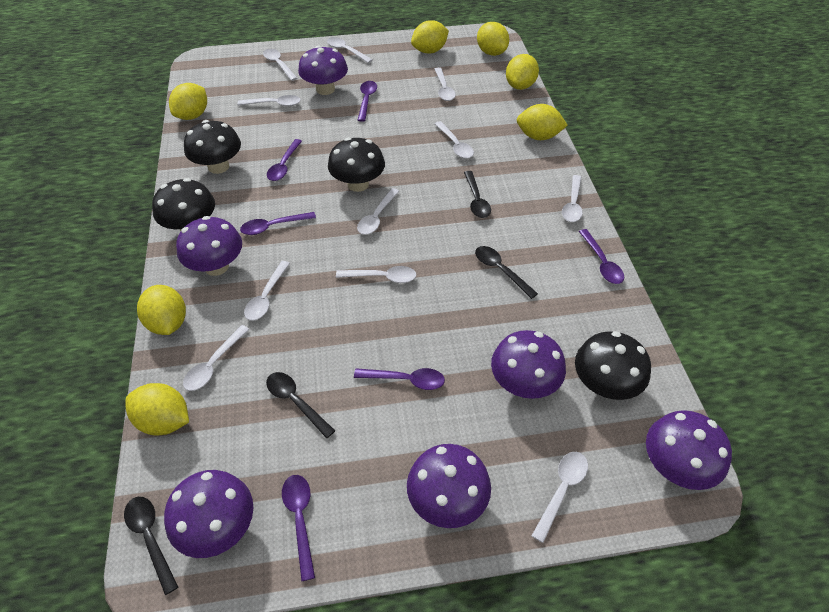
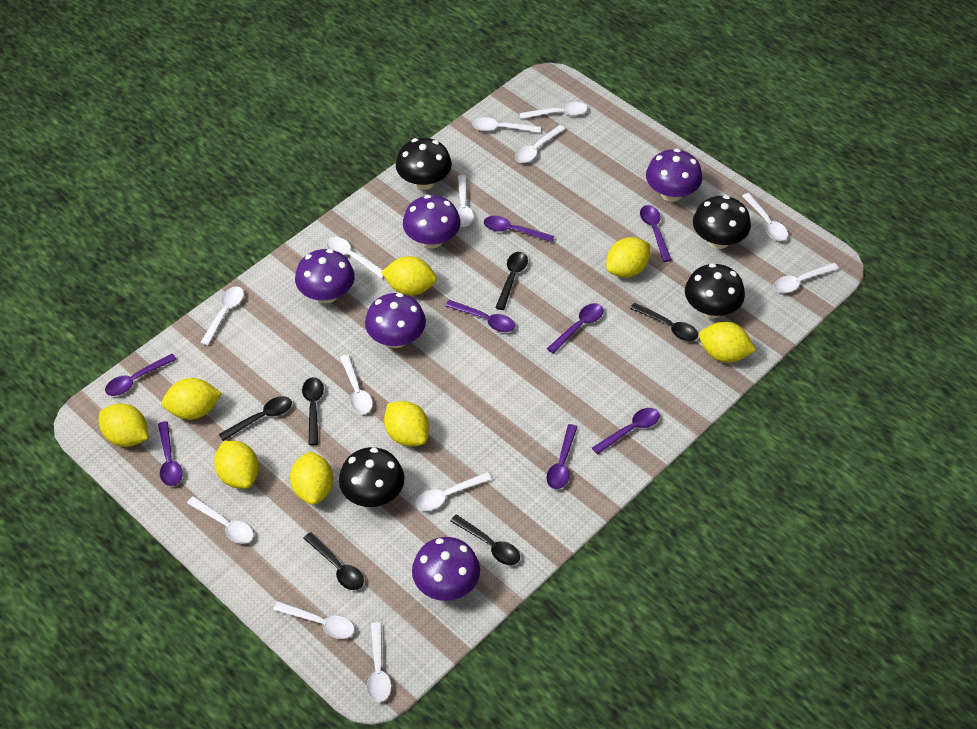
black spoon: 4 -> 6
purple mushroom: 6 -> 5
purple spoon: 6 -> 8
white spoon: 11 -> 13
yellow lemon: 7 -> 8

